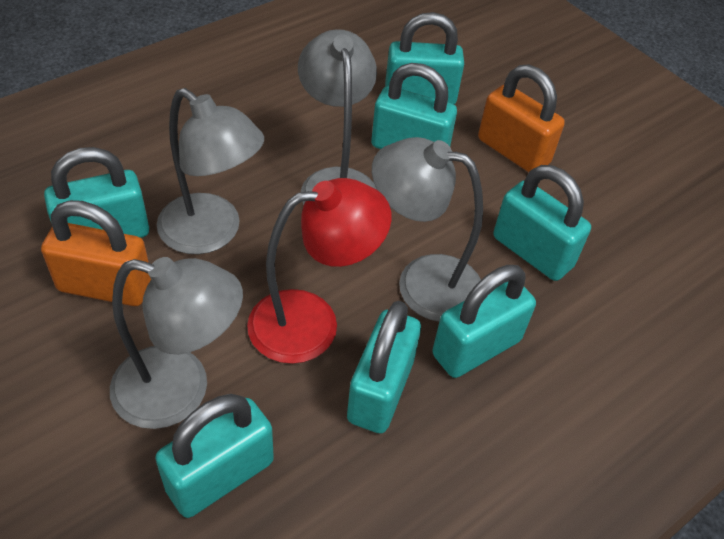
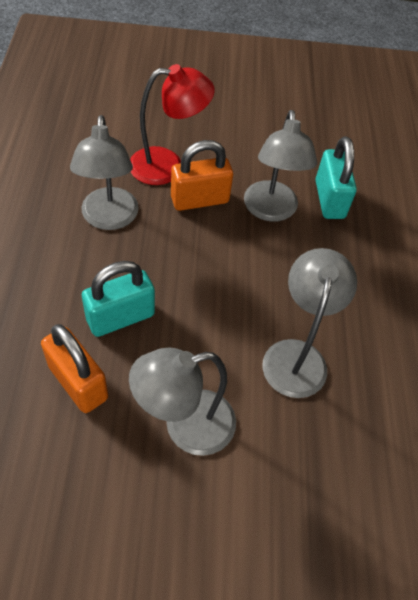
turquoise padlock: 7 -> 2

